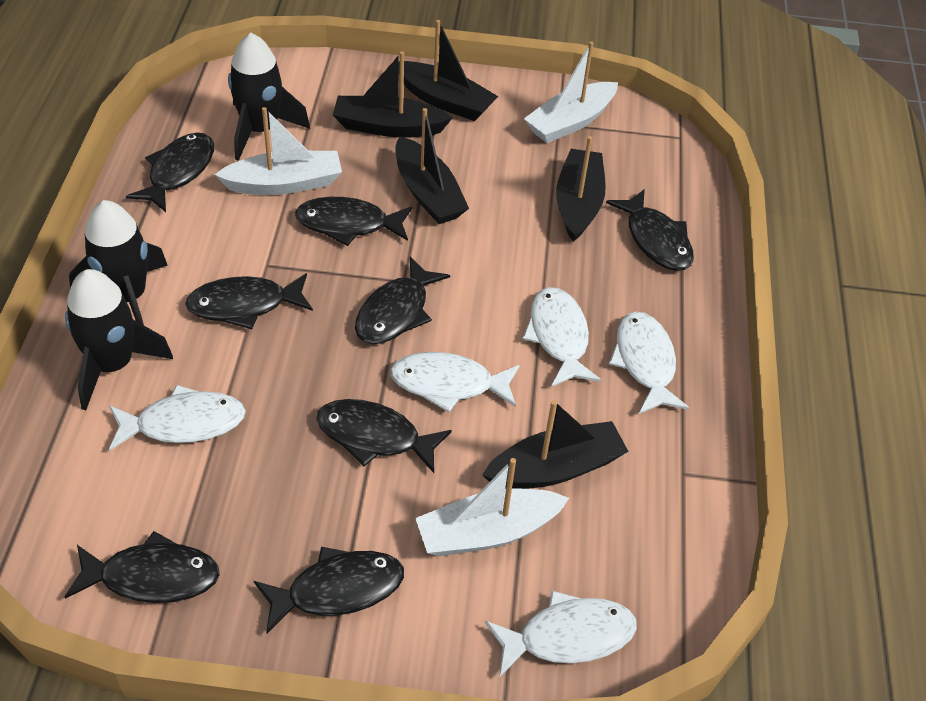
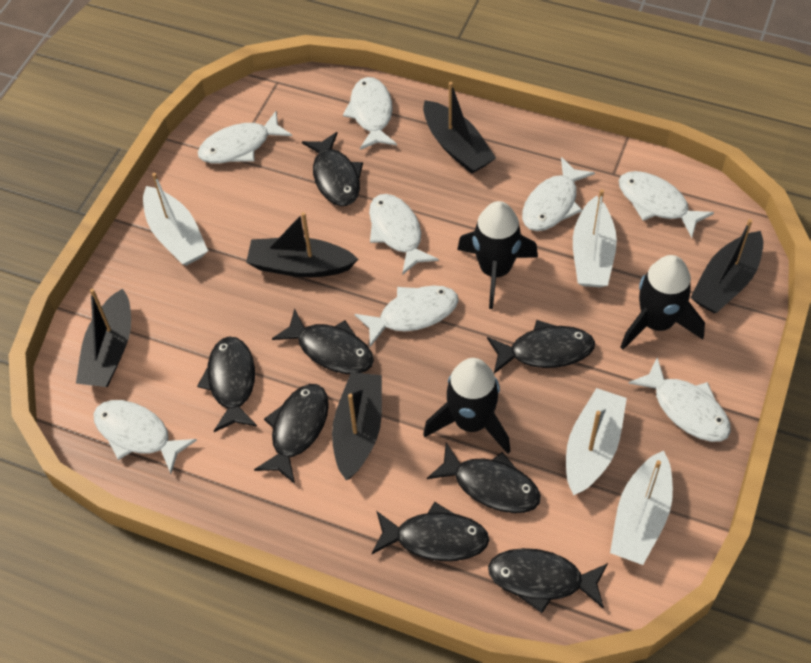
white boat: 3 -> 4
white fish: 5 -> 8

